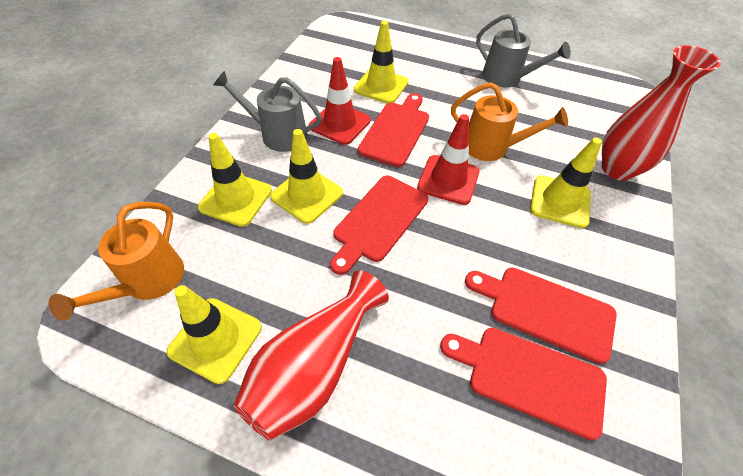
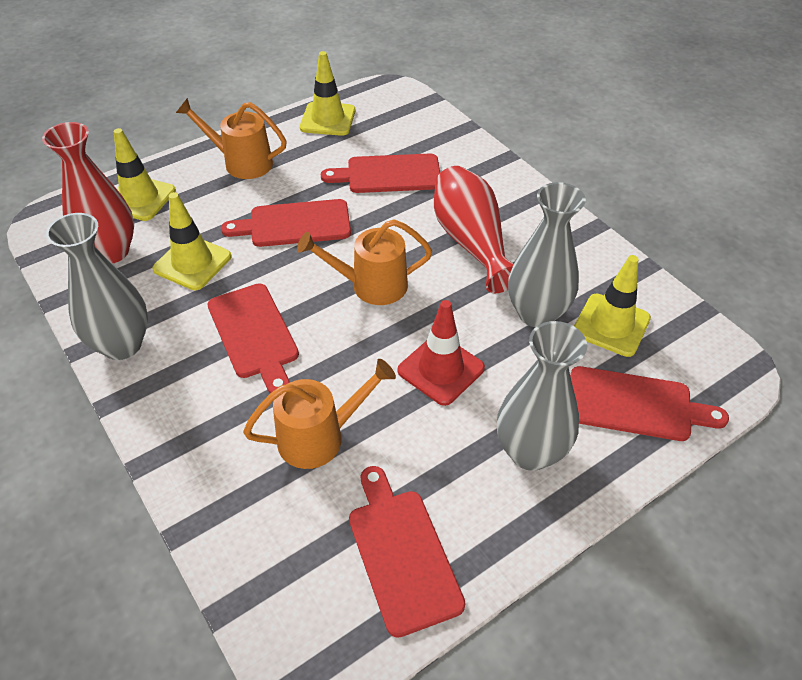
grey vase: 0 -> 3
grey watering can: 2 -> 0
orange watering can: 2 -> 3
red cutting board: 4 -> 5
red traffic cone: 2 -> 1
yellow traffic cone: 5 -> 4

